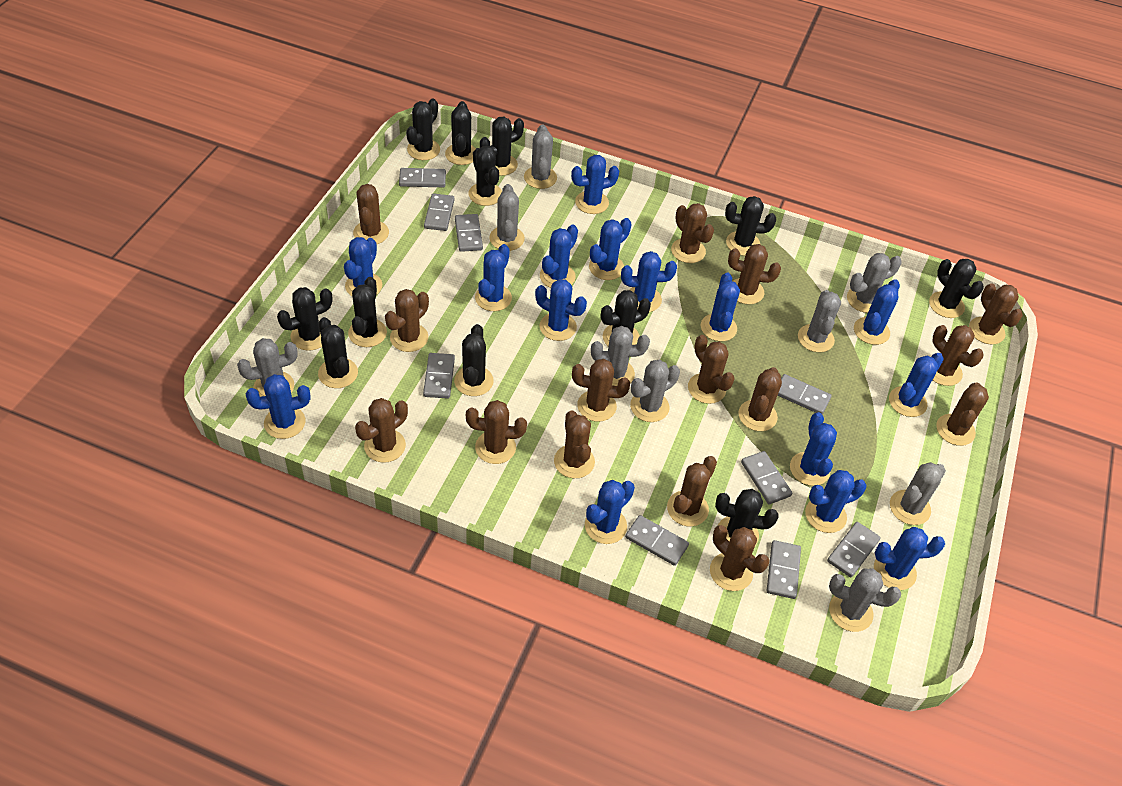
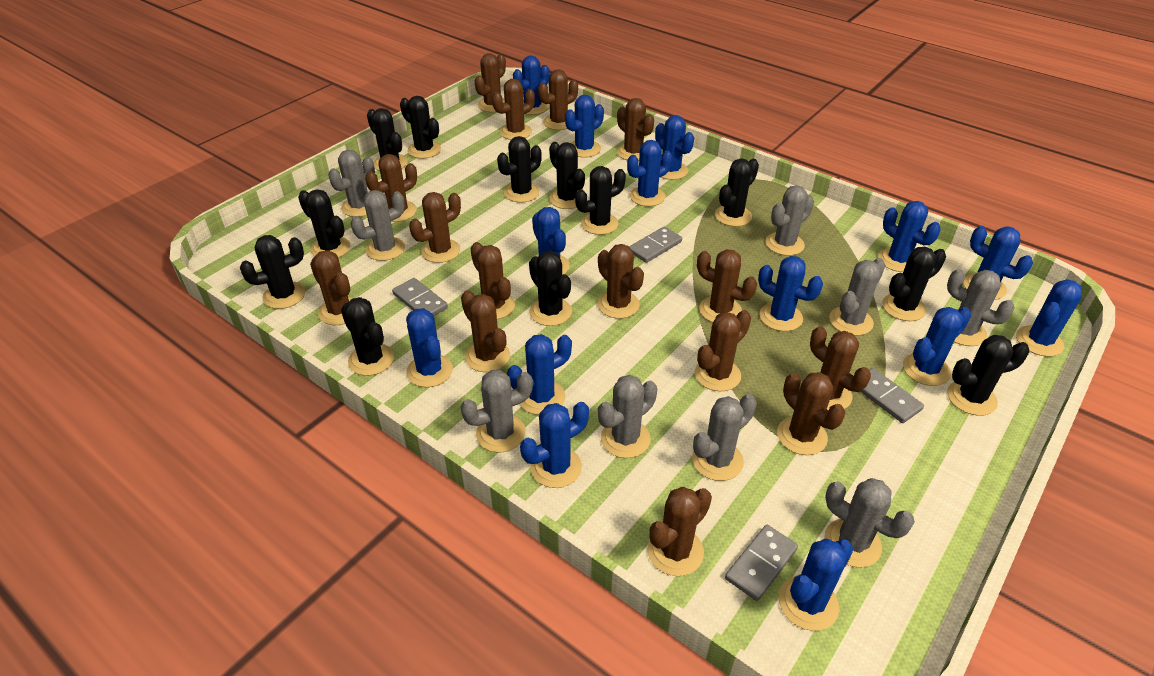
blue cactus: 15 -> 14
grey domino: 9 -> 4

